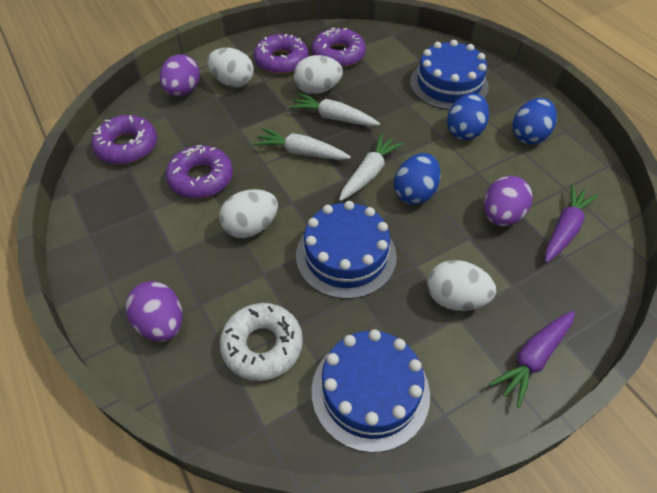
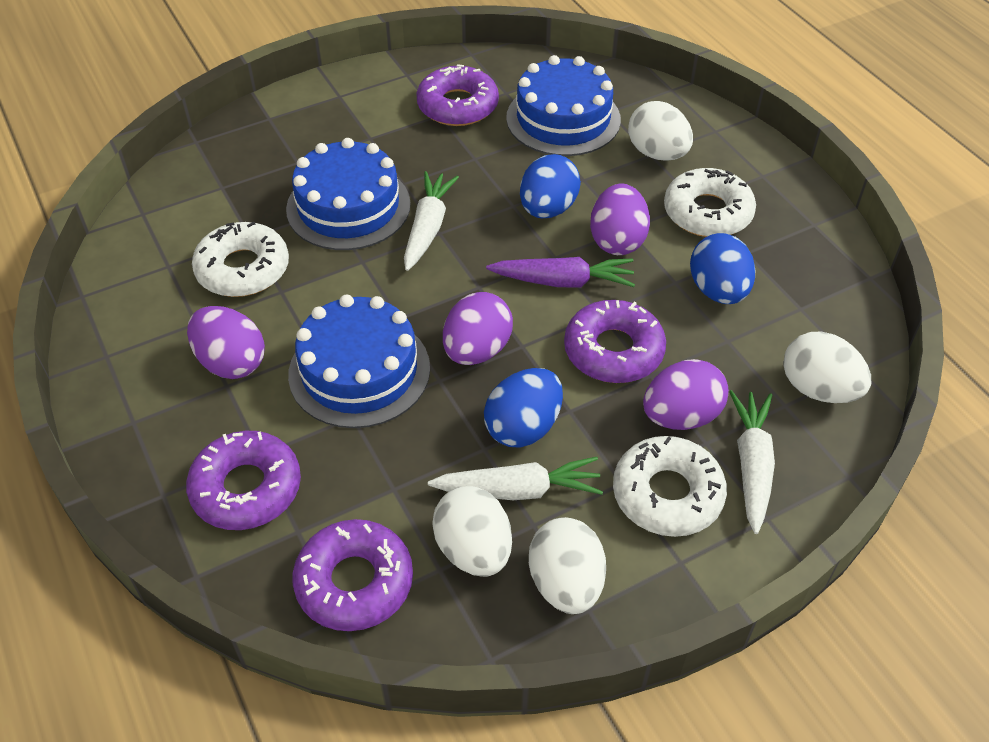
purple carrot: 2 -> 1
purple egg: 3 -> 4
white donut: 1 -> 3

